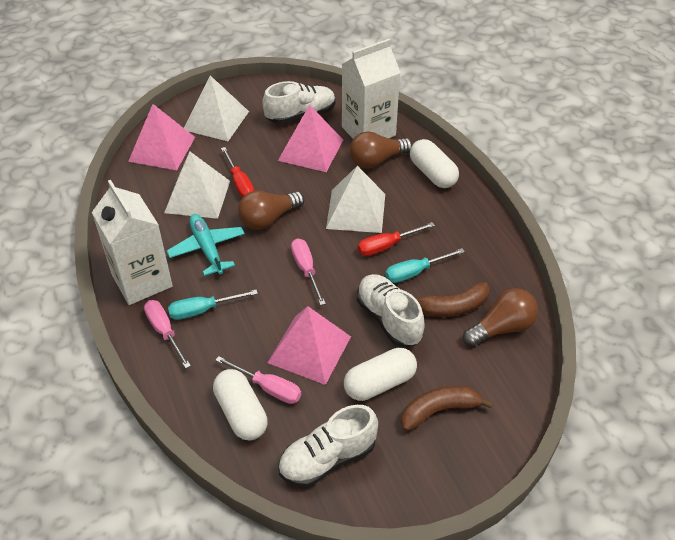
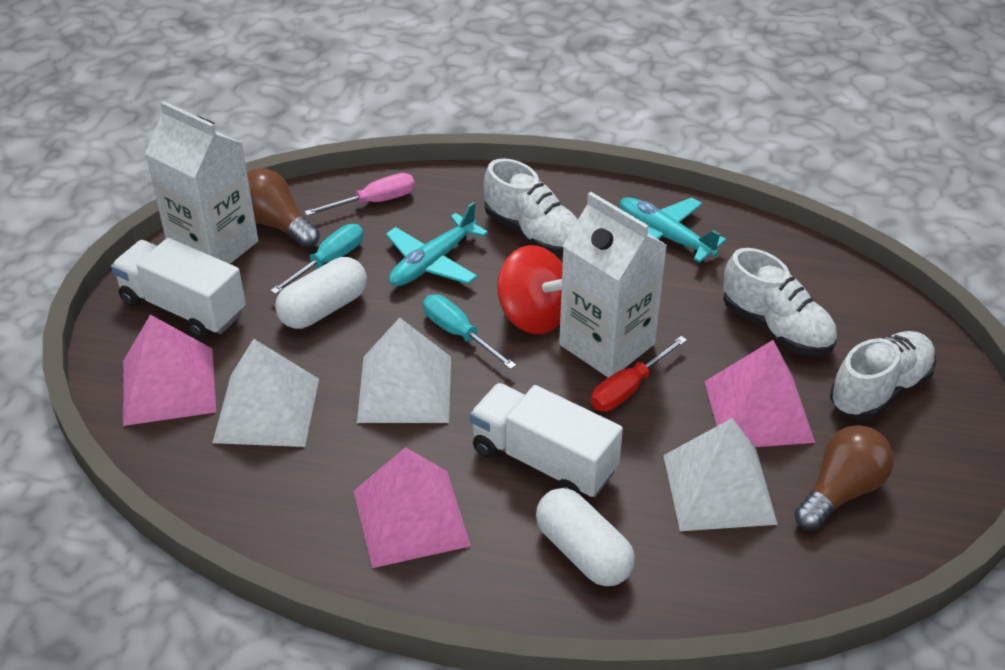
brown banana: 2 -> 0
brown light bulb: 3 -> 2
pink screwdriver: 3 -> 1
red screwdriver: 2 -> 1
red spinning top: 0 -> 1
turquoise plane: 1 -> 2
white capsule: 3 -> 2
white truck: 0 -> 2

